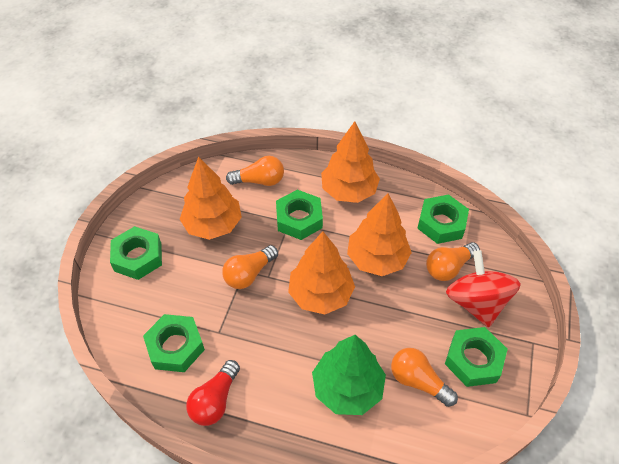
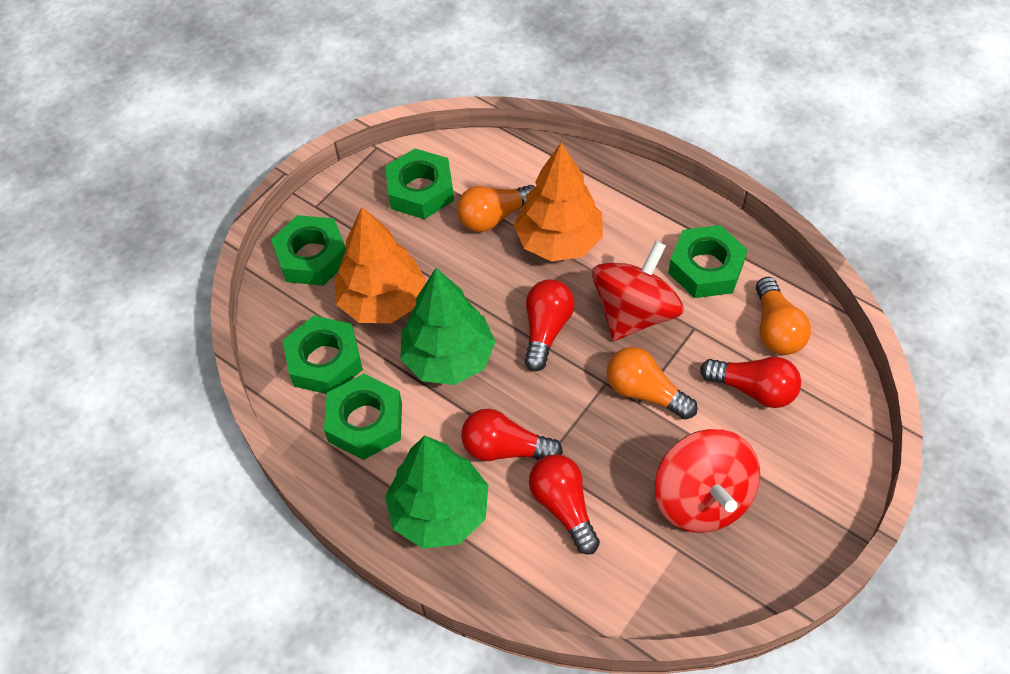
green tree: 1 -> 2
orange light bulb: 4 -> 3
orange tree: 4 -> 2
red light bulb: 1 -> 4
red spinning top: 1 -> 2

